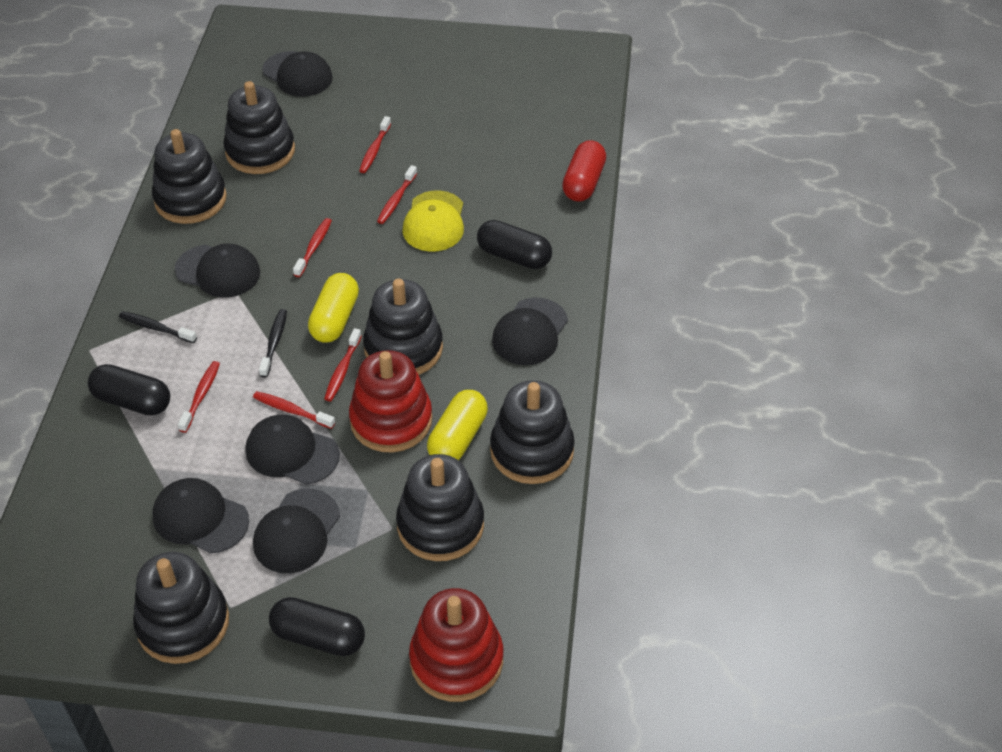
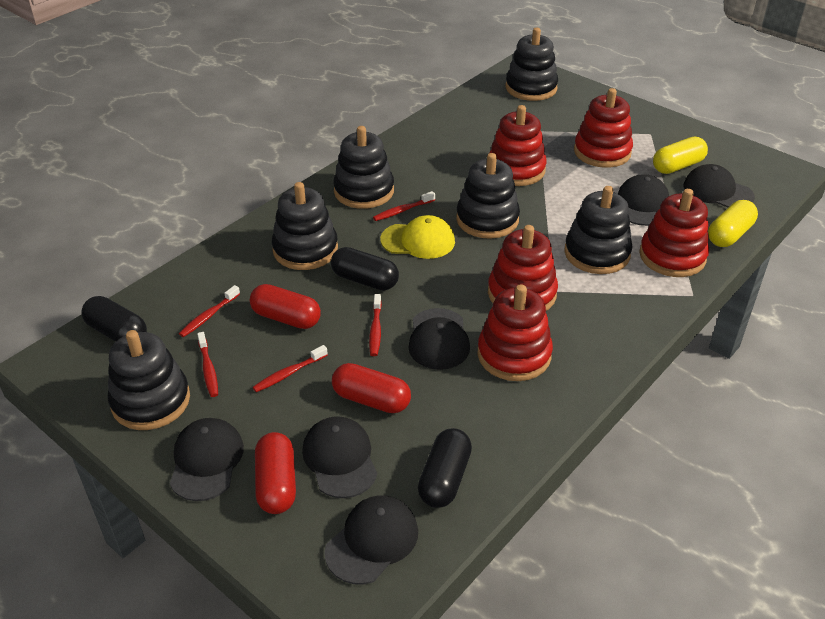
black toothbrush: 2 -> 0
red capsule: 1 -> 3
red stacking toy: 2 -> 5
red toothbrush: 6 -> 5

